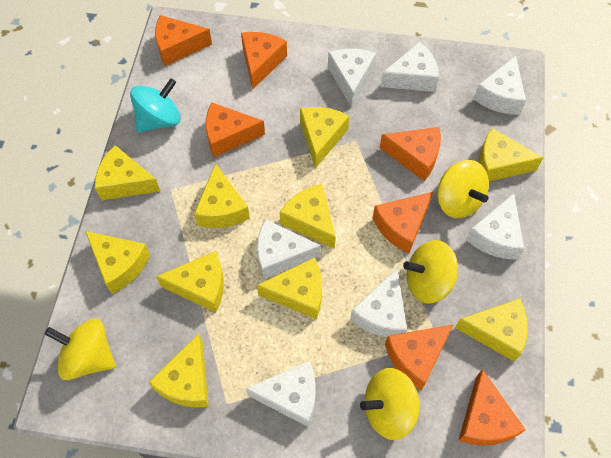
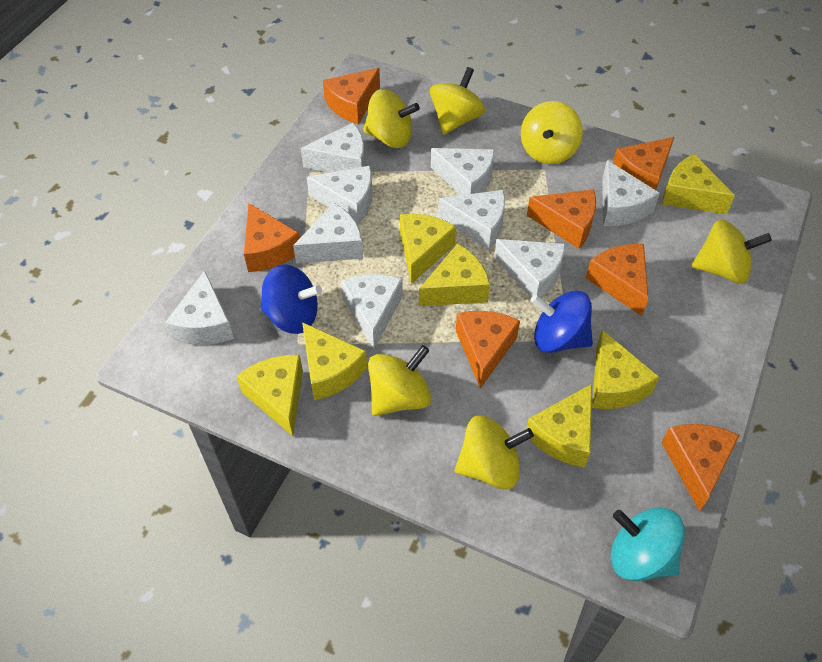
blue spinning top: 0 -> 2
white cheese: 7 -> 9
yellow cheese: 10 -> 7
yellow spinning top: 4 -> 6

